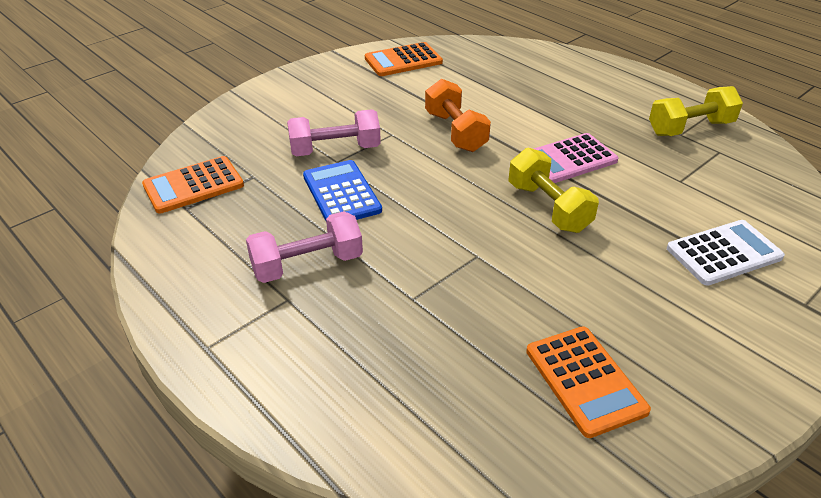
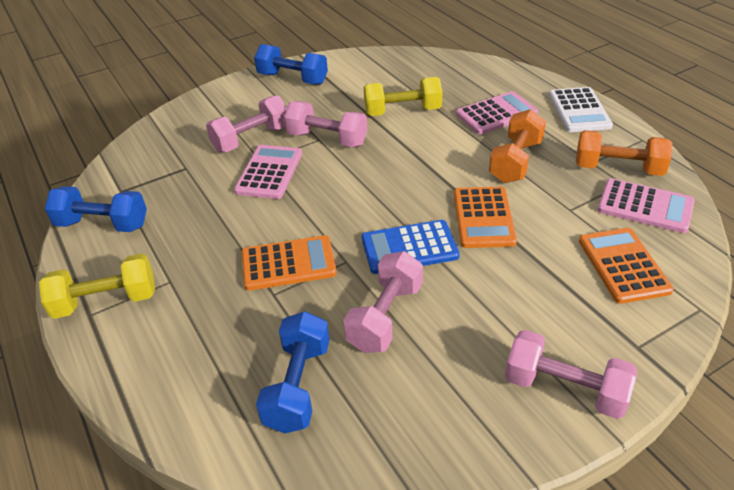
blue dumbbell: 0 -> 3
orange dumbbell: 1 -> 2
pink calculator: 1 -> 3
pink dumbbell: 2 -> 4

